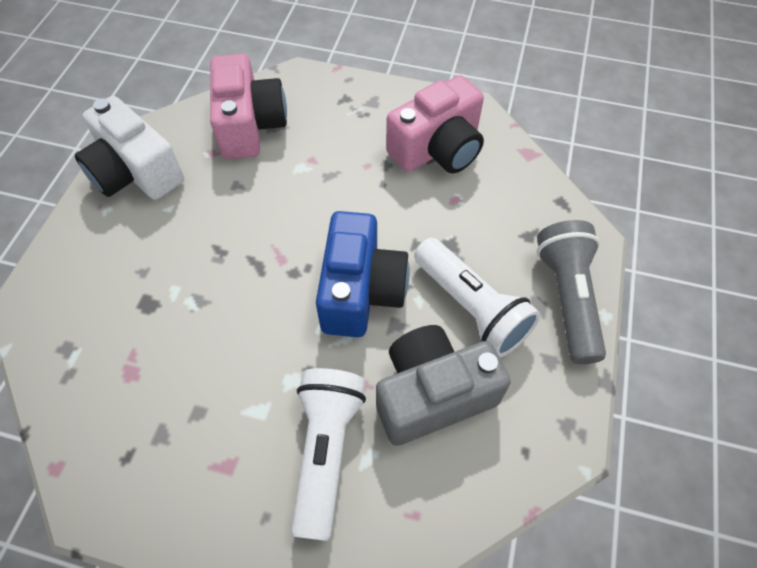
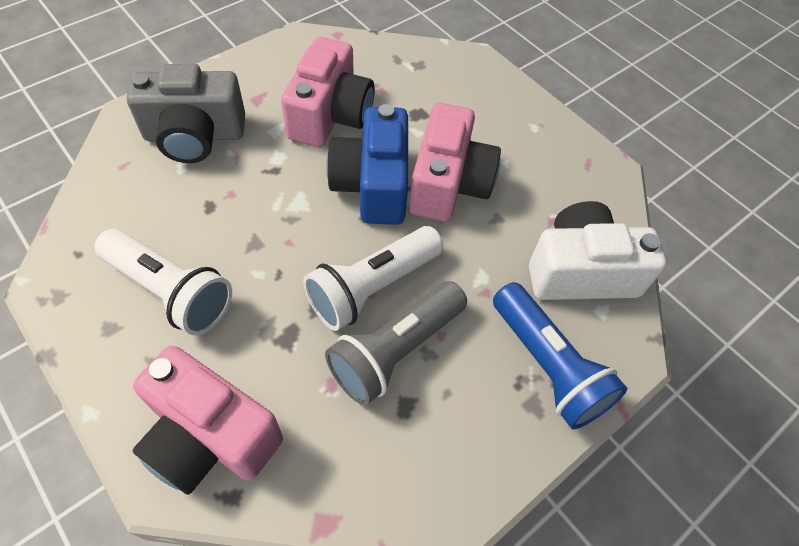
blue flashlight: 0 -> 1
pink camera: 2 -> 3

